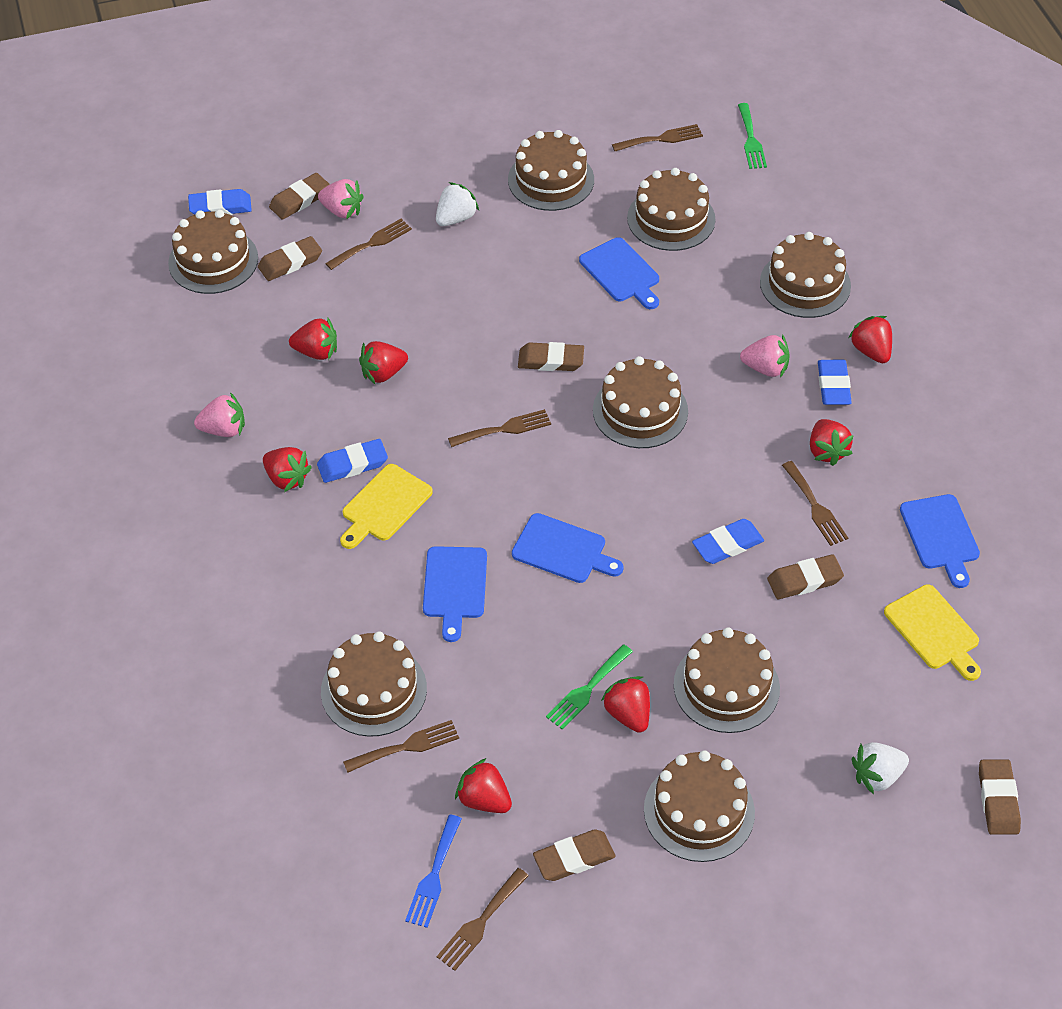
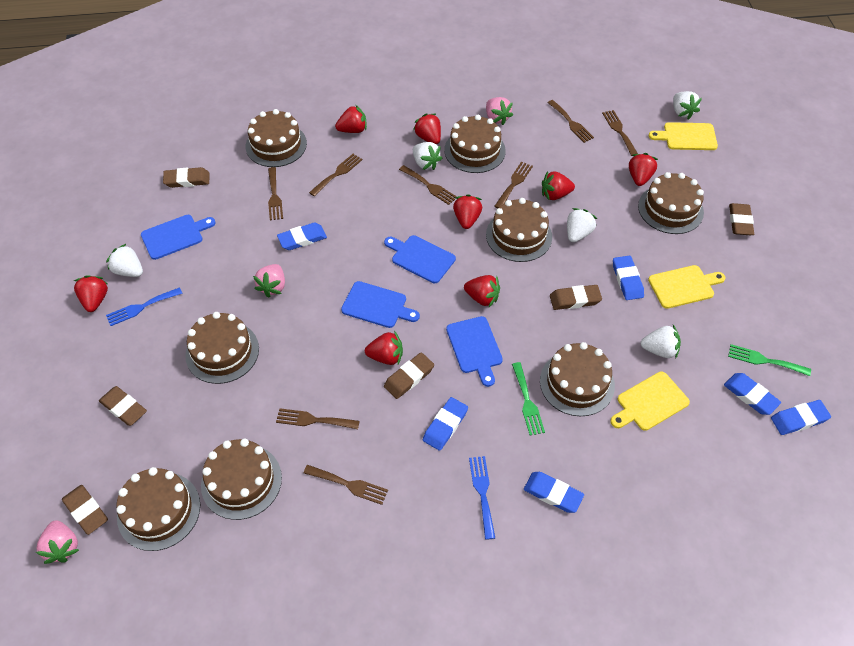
blue eraser: 4 -> 6
blue fork: 1 -> 2
brown fork: 6 -> 8
red strawberry: 7 -> 8
white strawberry: 2 -> 5
yellow cutting board: 2 -> 3

